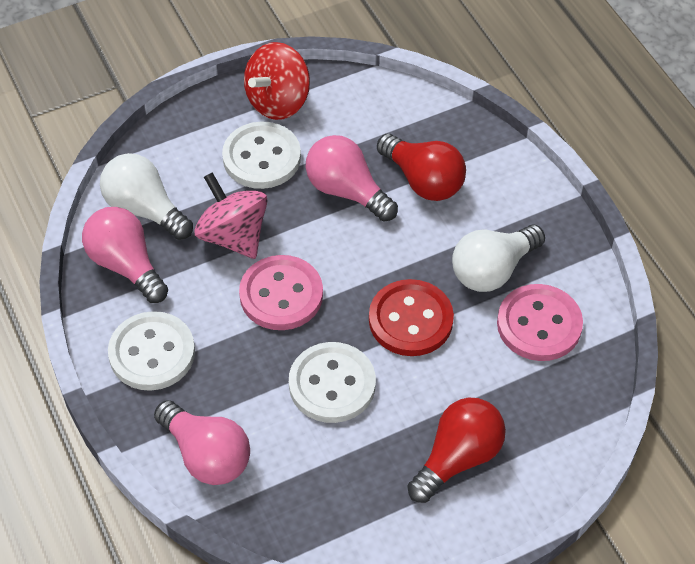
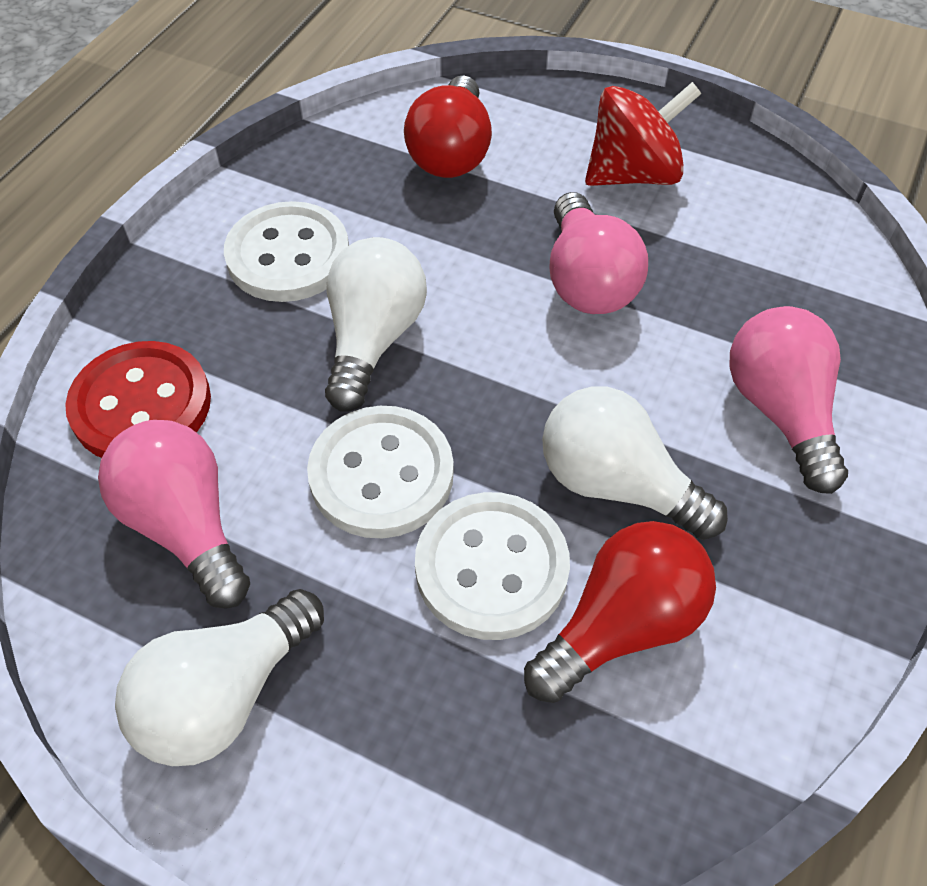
pink button: 2 -> 0
pink spinning top: 1 -> 0
white light bulb: 2 -> 3

